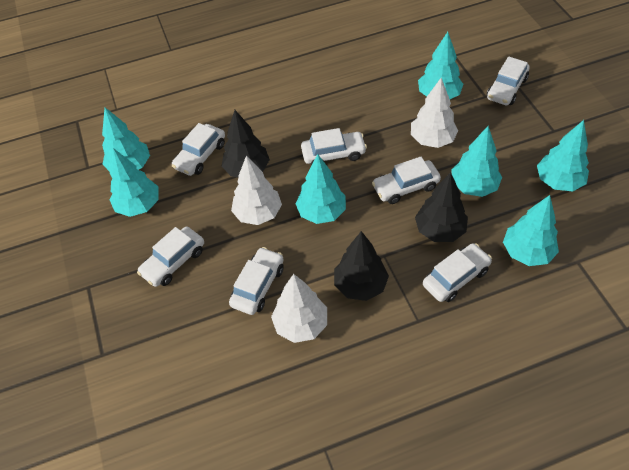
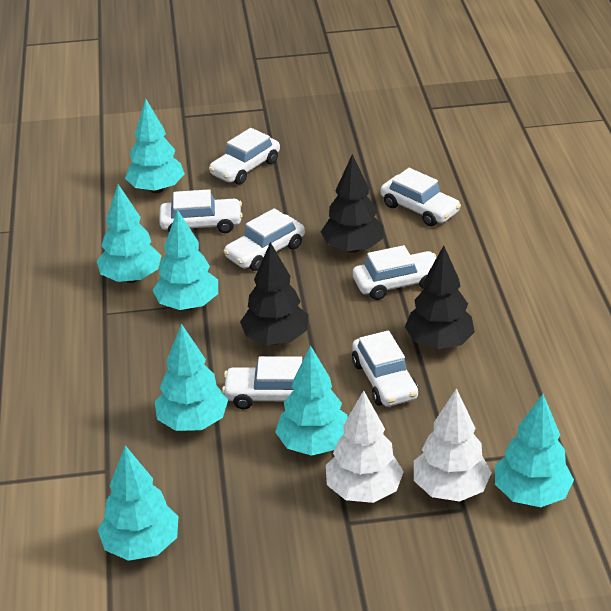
white tree: 3 -> 2

